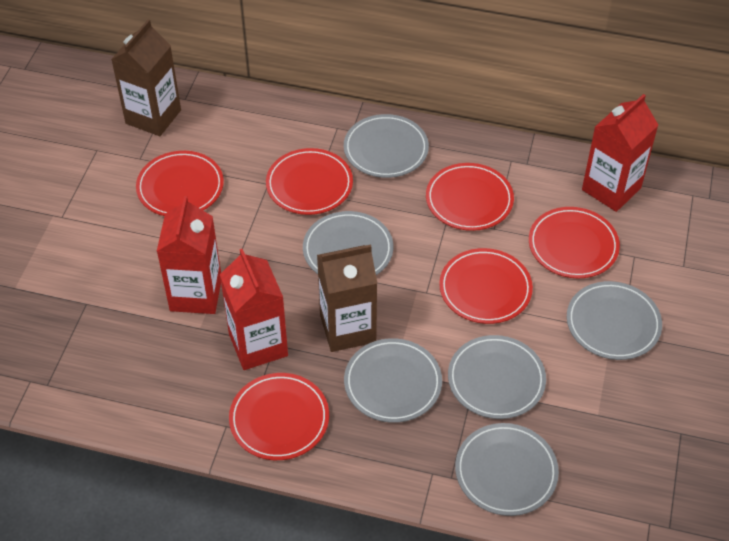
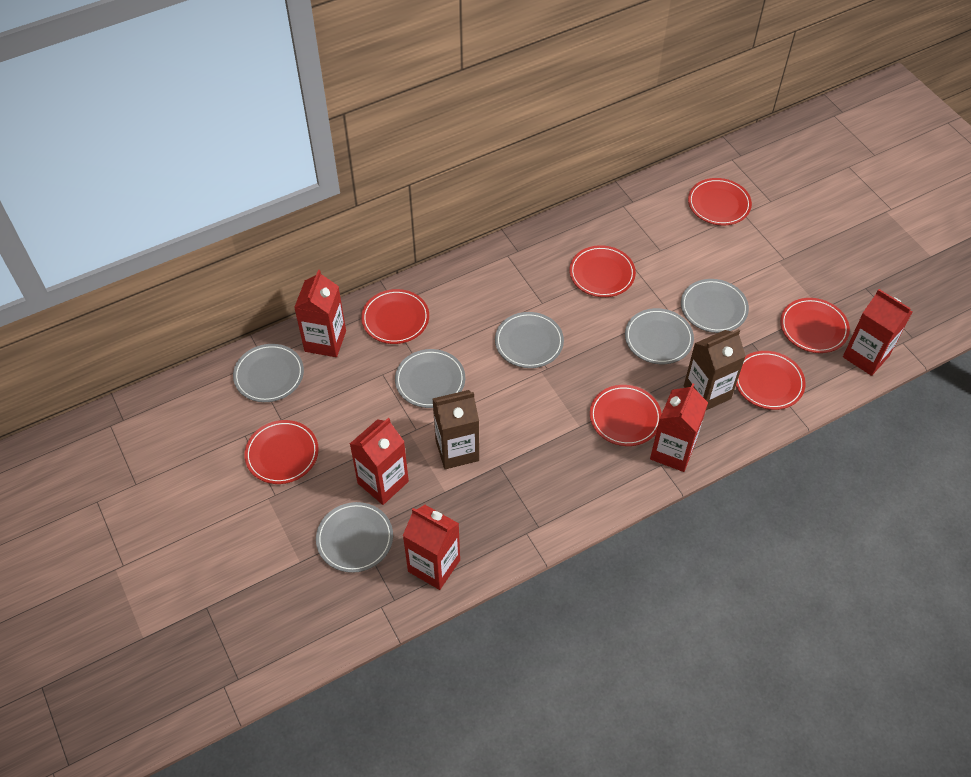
red carton: 3 -> 5
red plate: 6 -> 7

